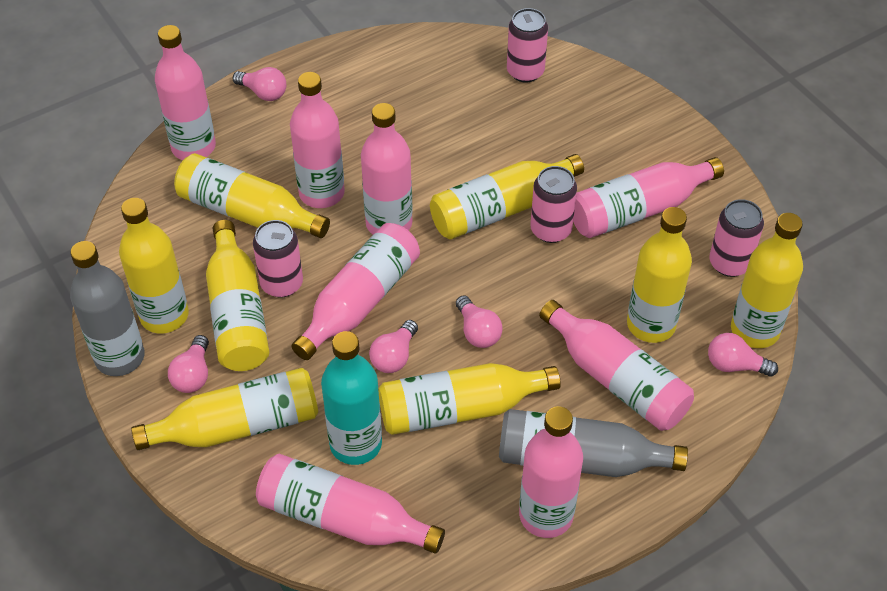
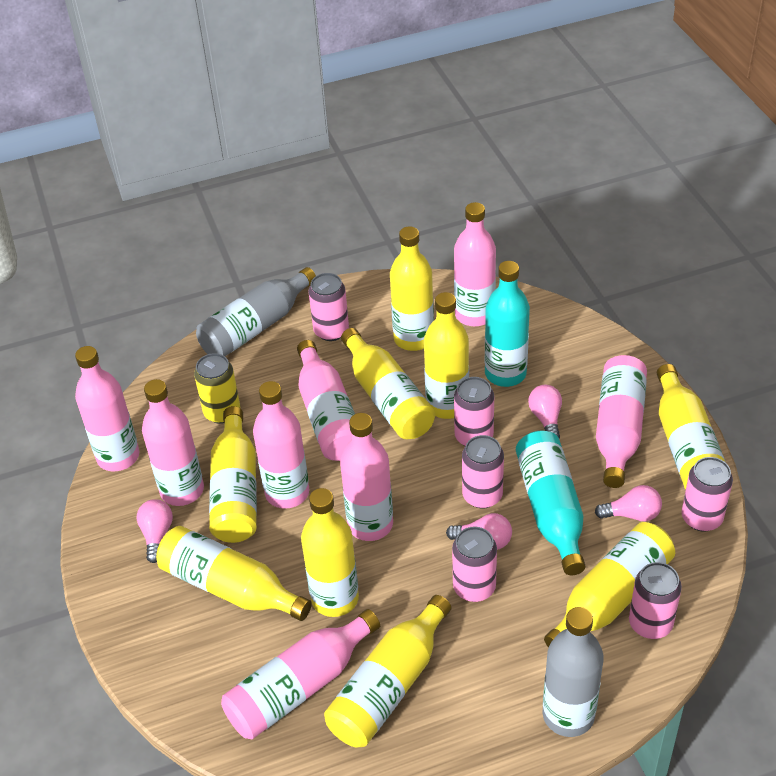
pink can: 4 -> 6
pink light bulb: 5 -> 4
turquoise bottle: 1 -> 2
yellow bottle: 8 -> 9
yellow can: 0 -> 1

